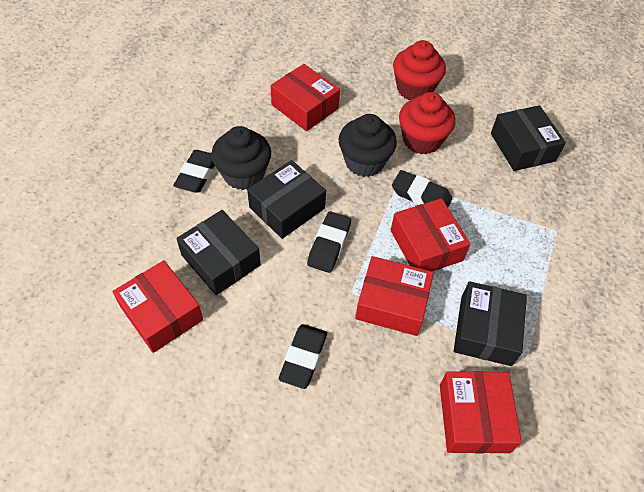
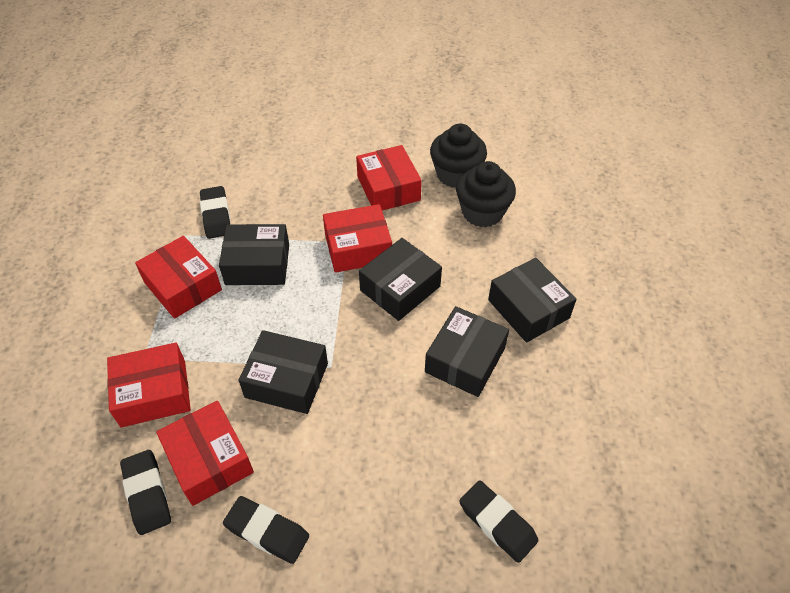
black box: 4 -> 5
red cupcake: 2 -> 0

